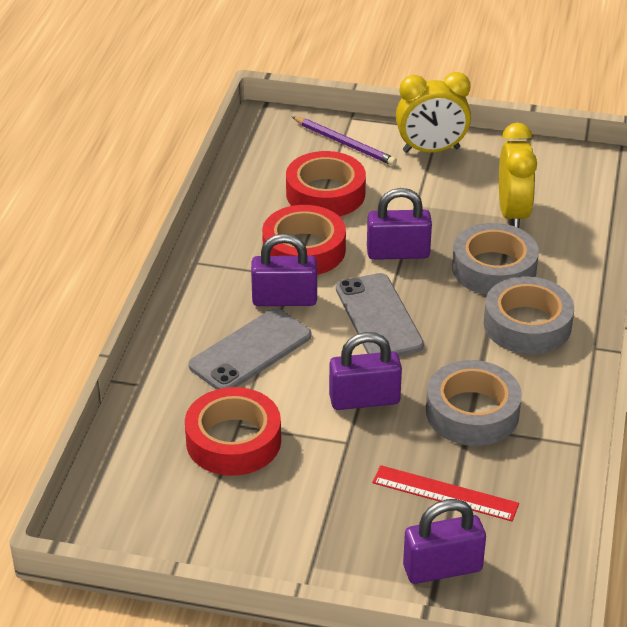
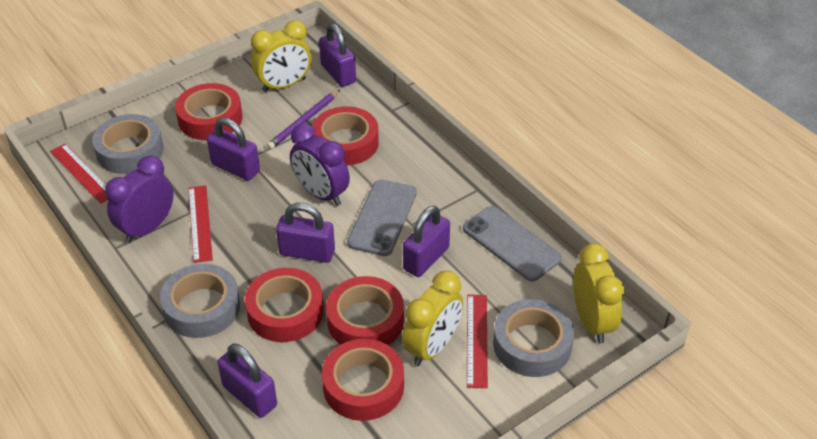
purple clock: 0 -> 2
purple padlock: 4 -> 5
red ruler: 1 -> 3
red tape: 3 -> 5
yellow clock: 2 -> 3

